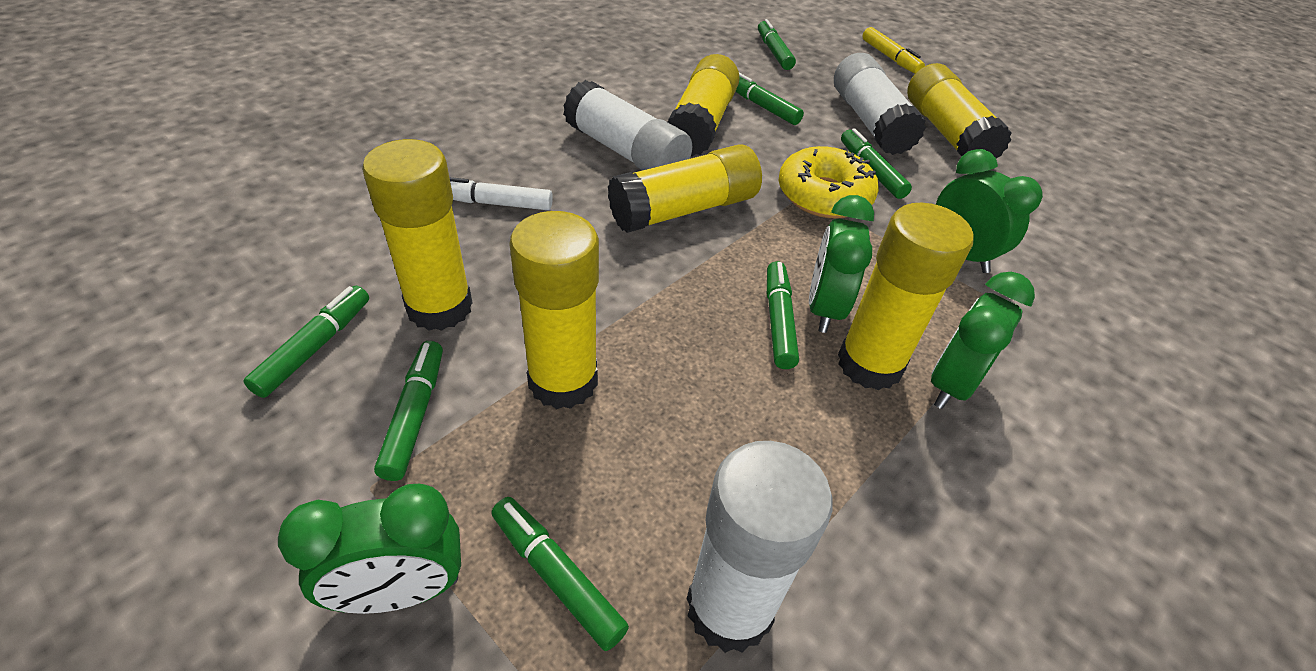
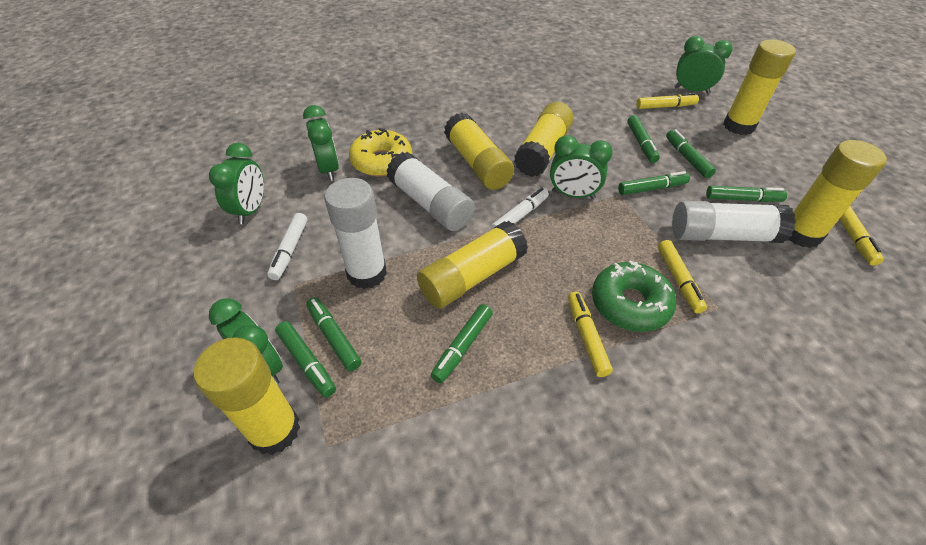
green clock: 4 -> 5
green donut: 0 -> 1
white marker: 1 -> 2
yellow marker: 1 -> 4

